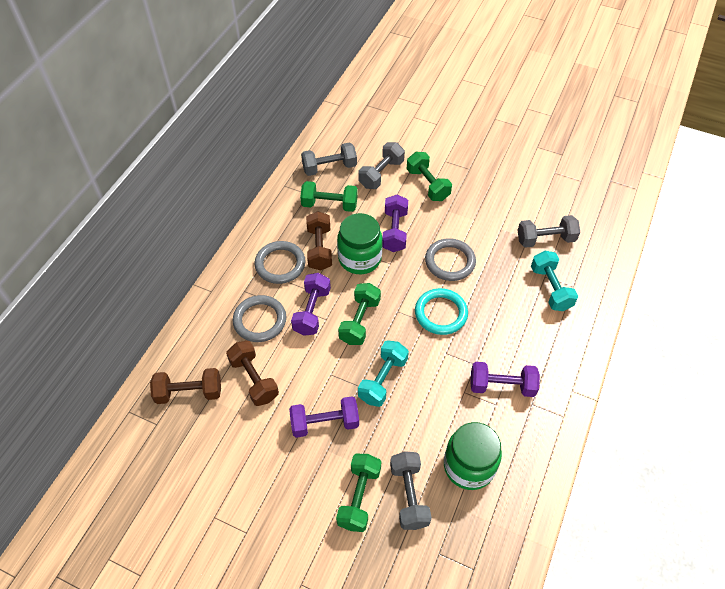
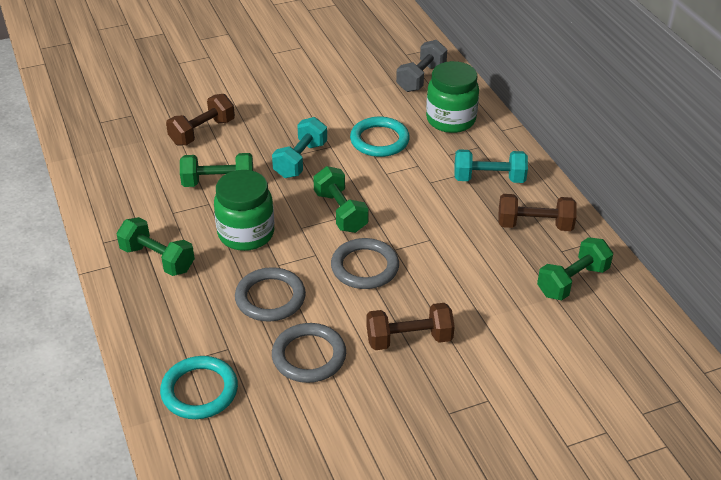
grey dumbbell: 4 -> 1
purple dumbbell: 4 -> 0
turquoise ring: 1 -> 2

